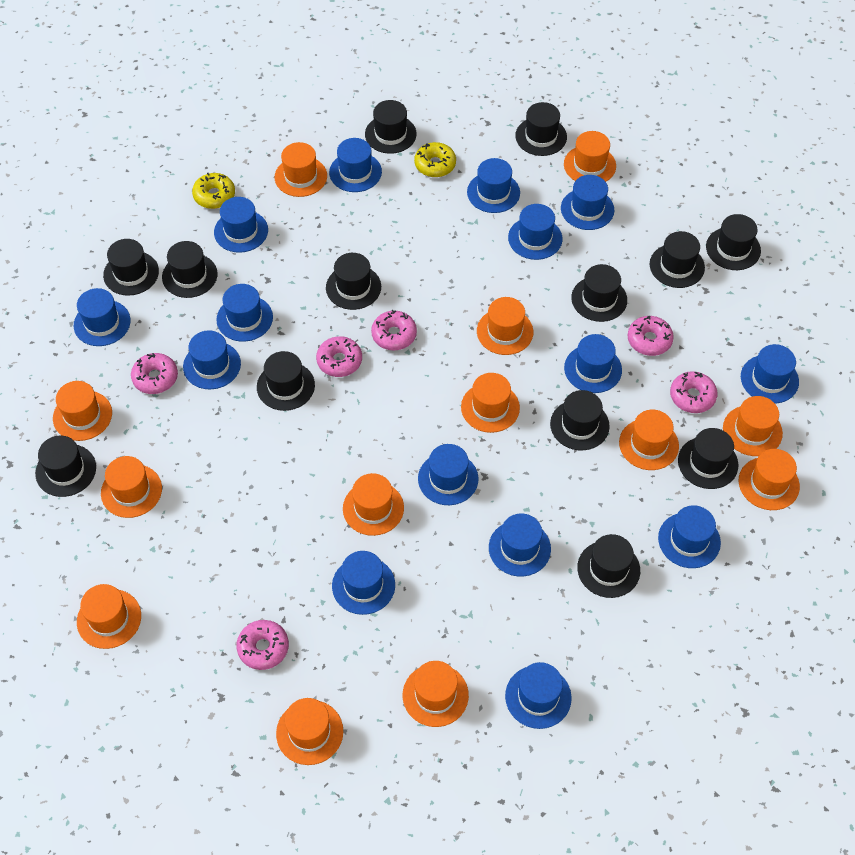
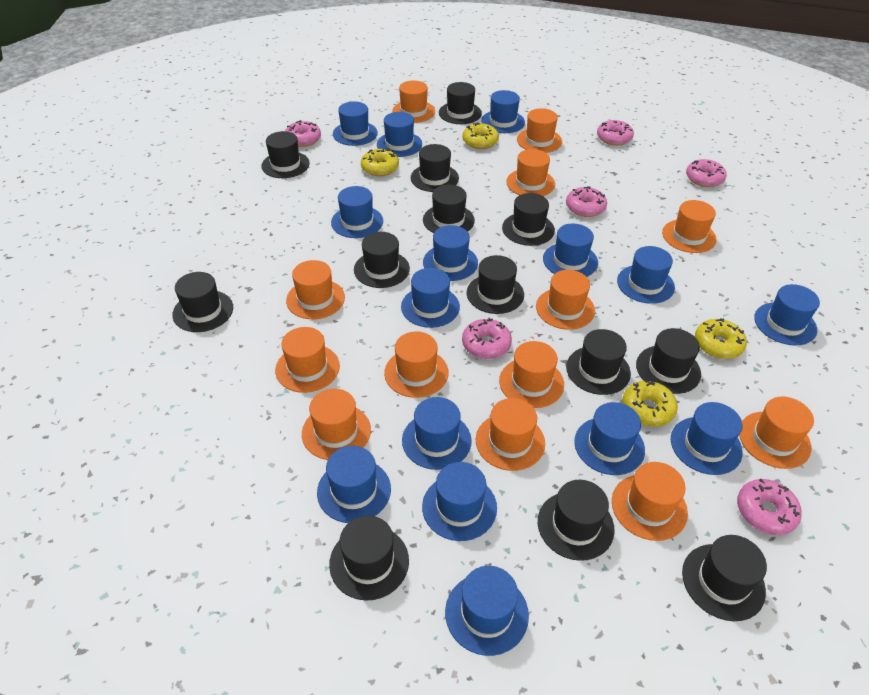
yellow donut: 2 -> 4

